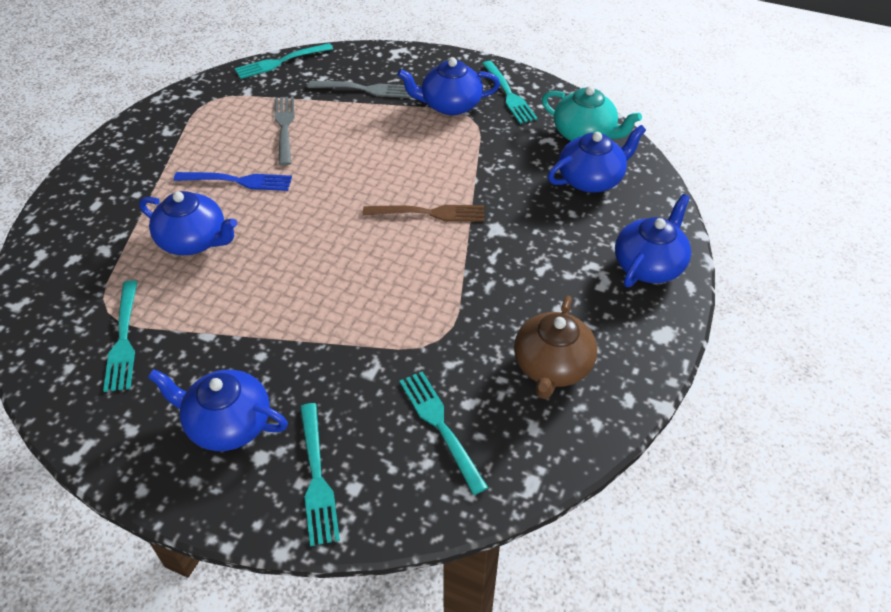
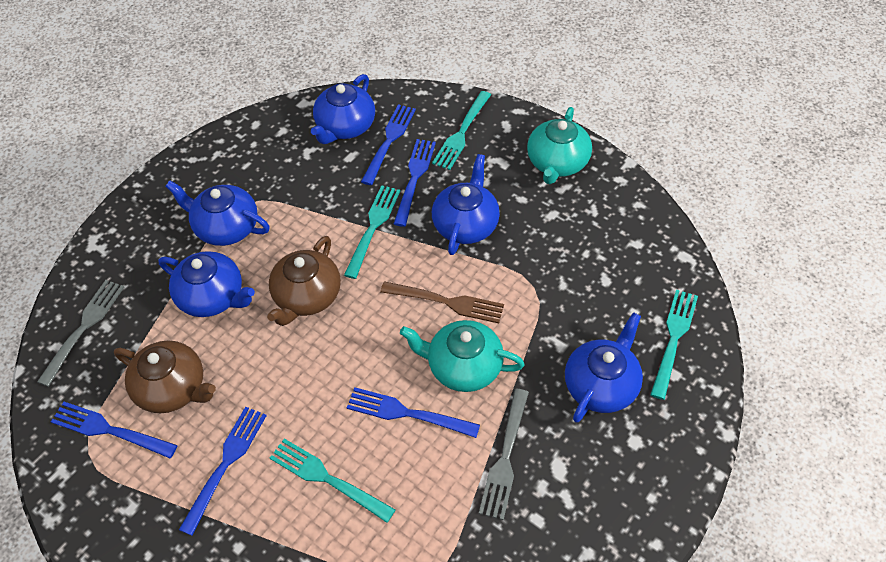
blue fork: 1 -> 5
brown teapot: 1 -> 2
turquoise fork: 5 -> 4
turquoise teapot: 1 -> 2

